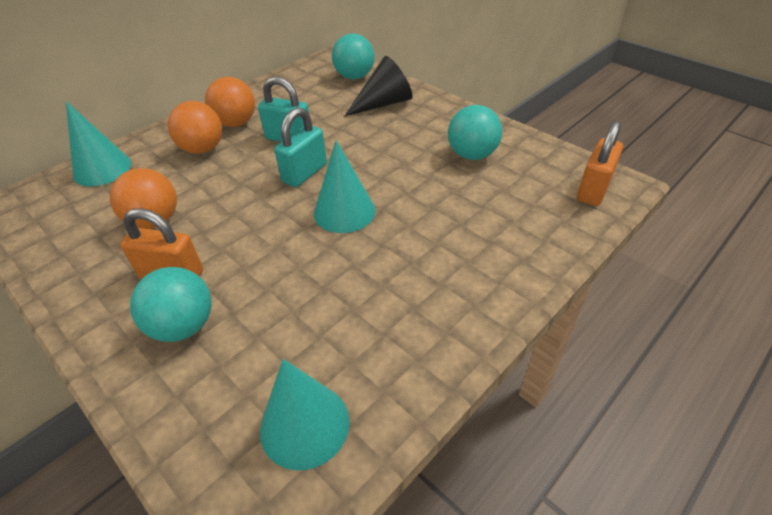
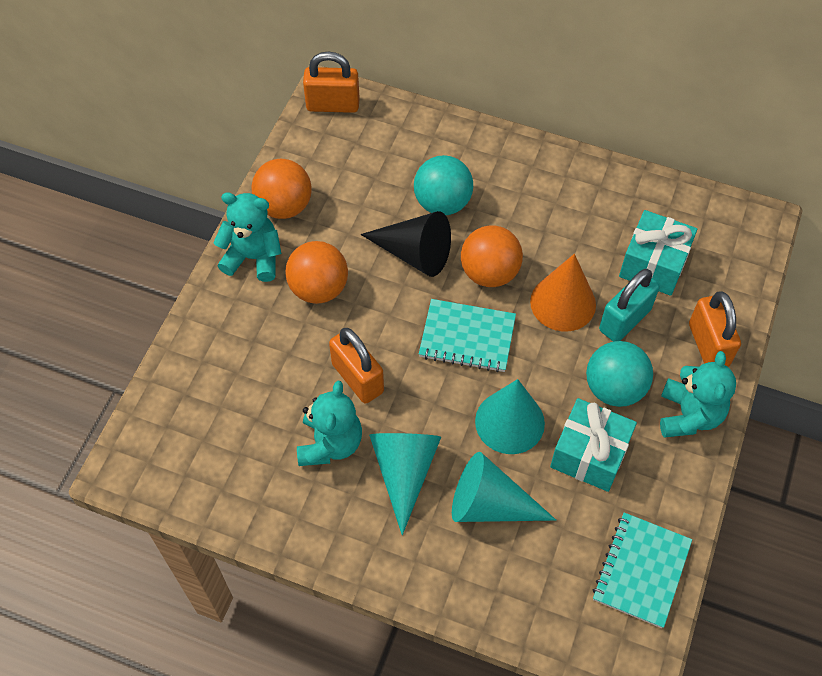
orange cone: 0 -> 1
orange padlock: 2 -> 3
turquoise ball: 3 -> 2
turquoise gift: 0 -> 2
turquoise notebook: 0 -> 2
turquoise padlock: 2 -> 1
turquoise teddy bear: 0 -> 3

